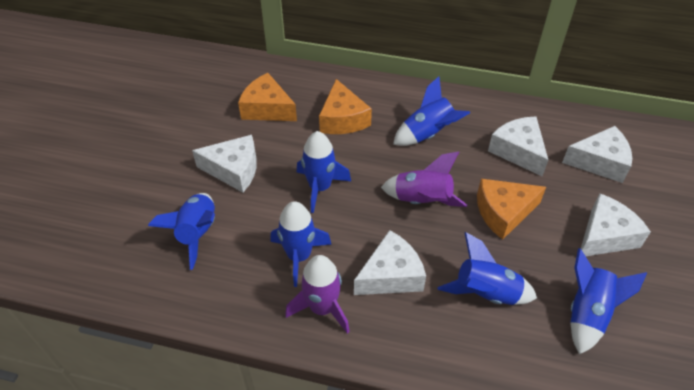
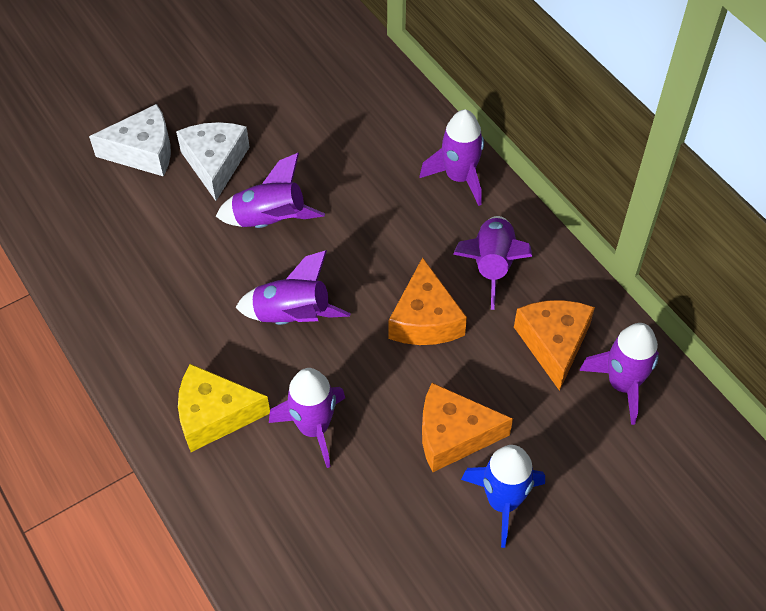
blue rocket: 6 -> 1
purple rocket: 2 -> 6
white cheese: 5 -> 2
yellow cheese: 0 -> 1

